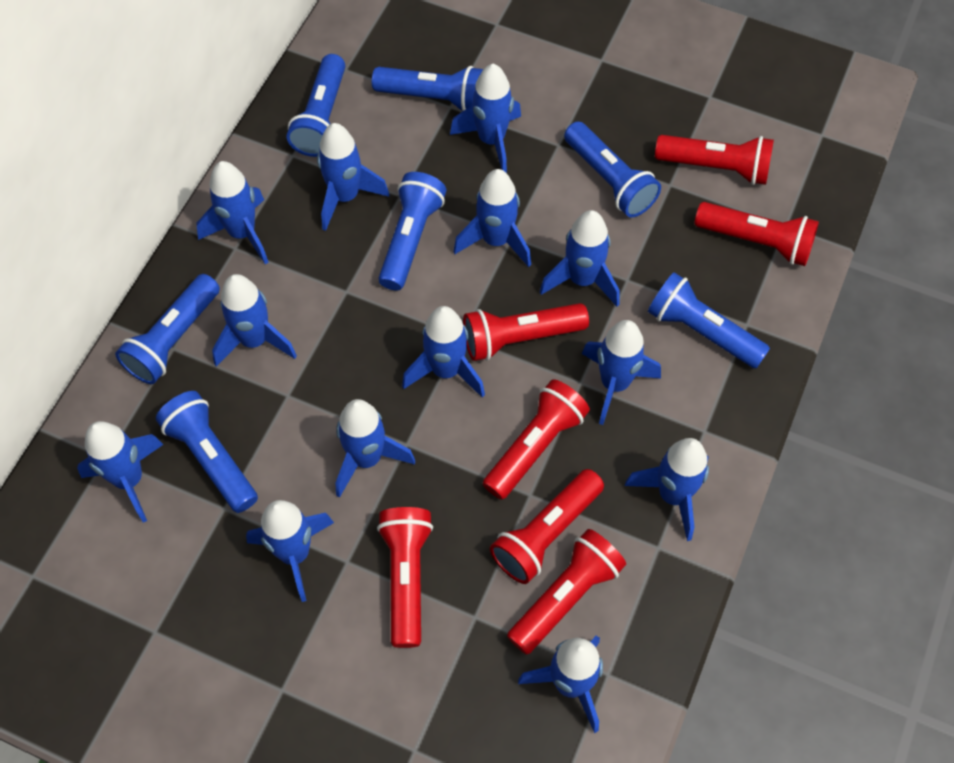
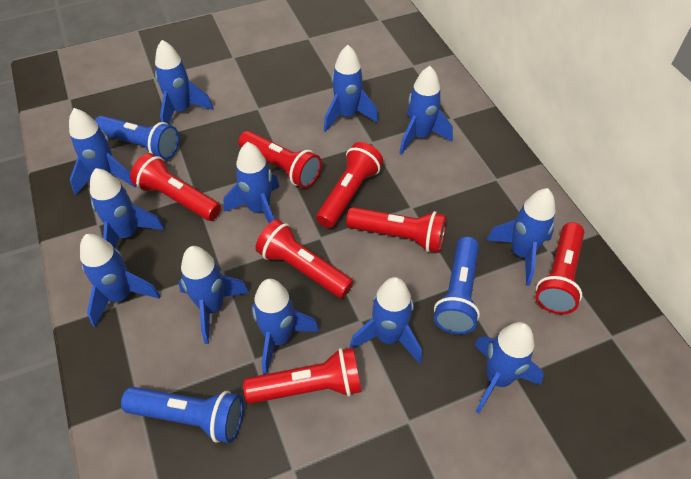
blue flashlight: 7 -> 3
blue rocket: 13 -> 12

